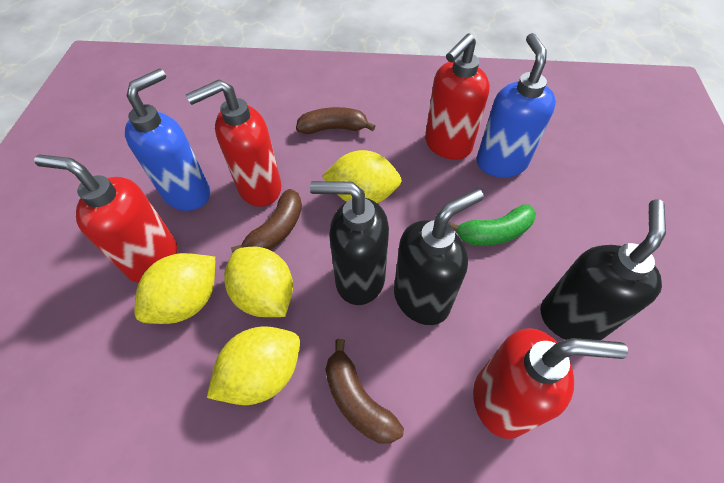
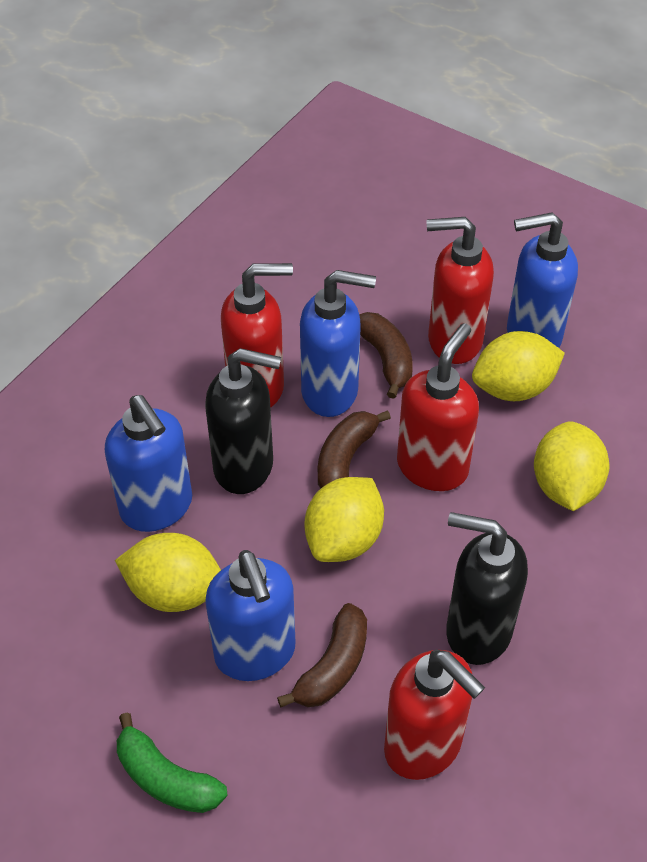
black soap dispenser: 3 -> 2
blue soap dispenser: 2 -> 4

